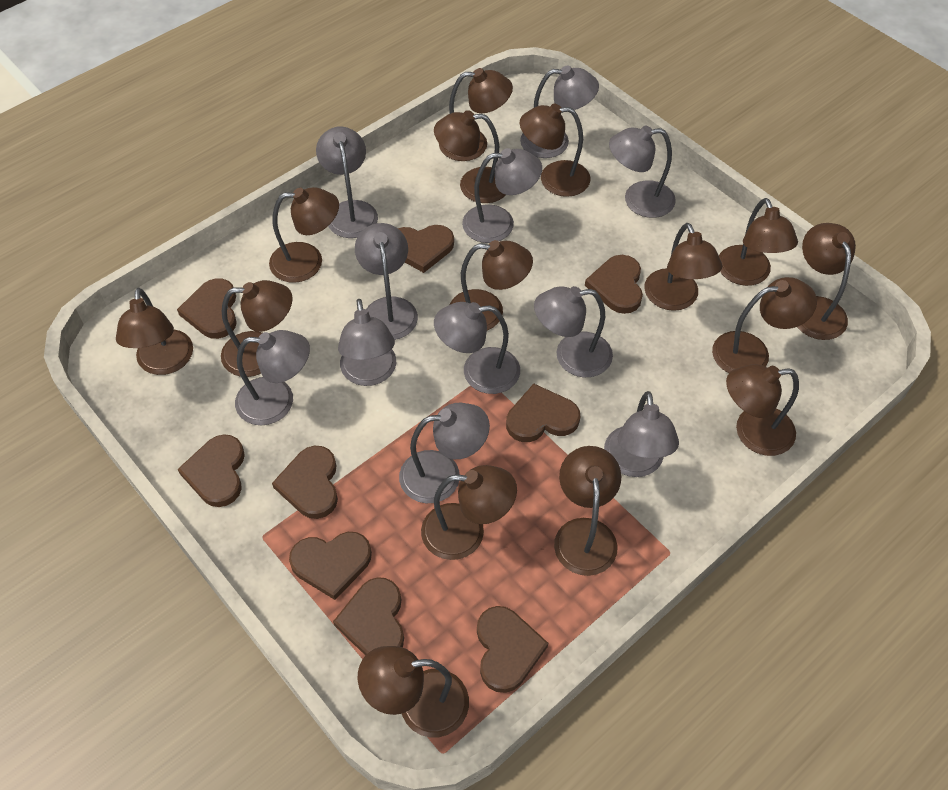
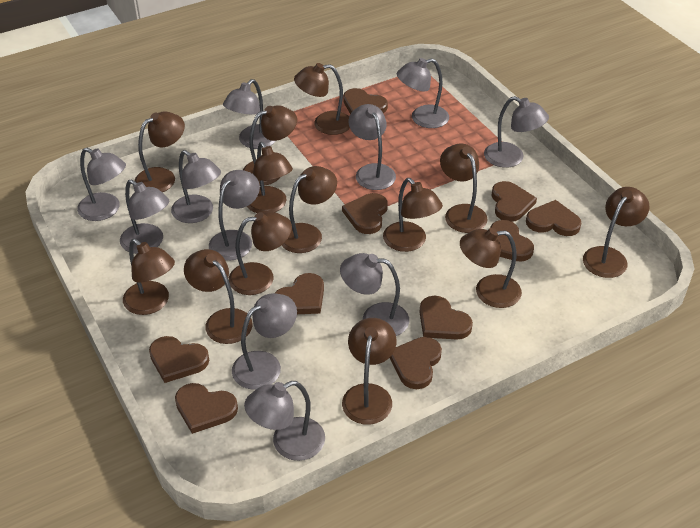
brown heart: 9 -> 10
brown lamp: 15 -> 13

